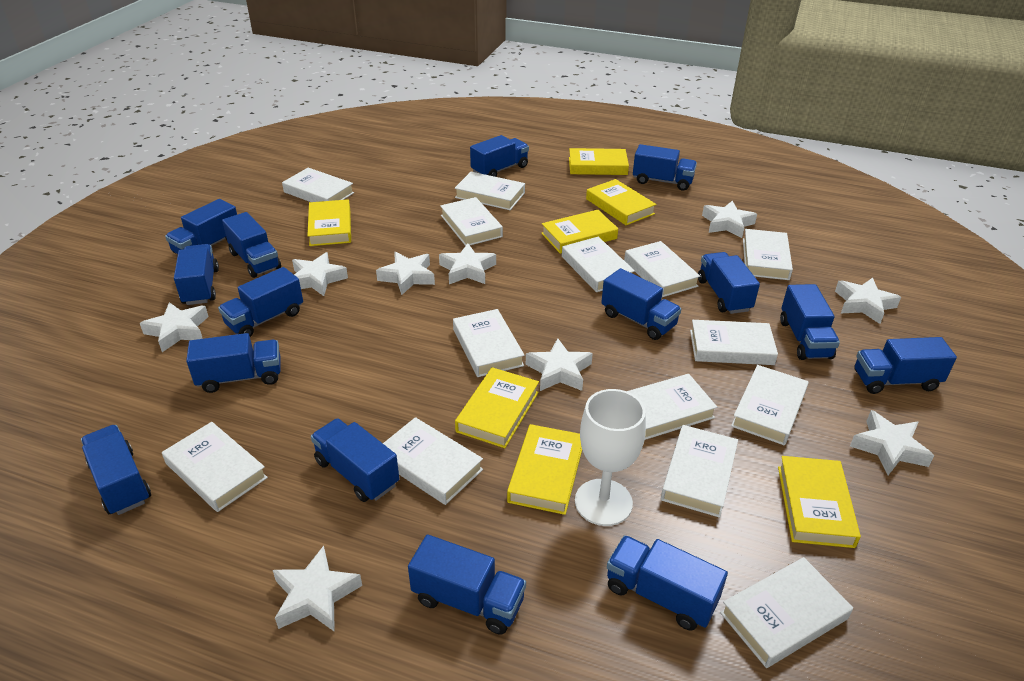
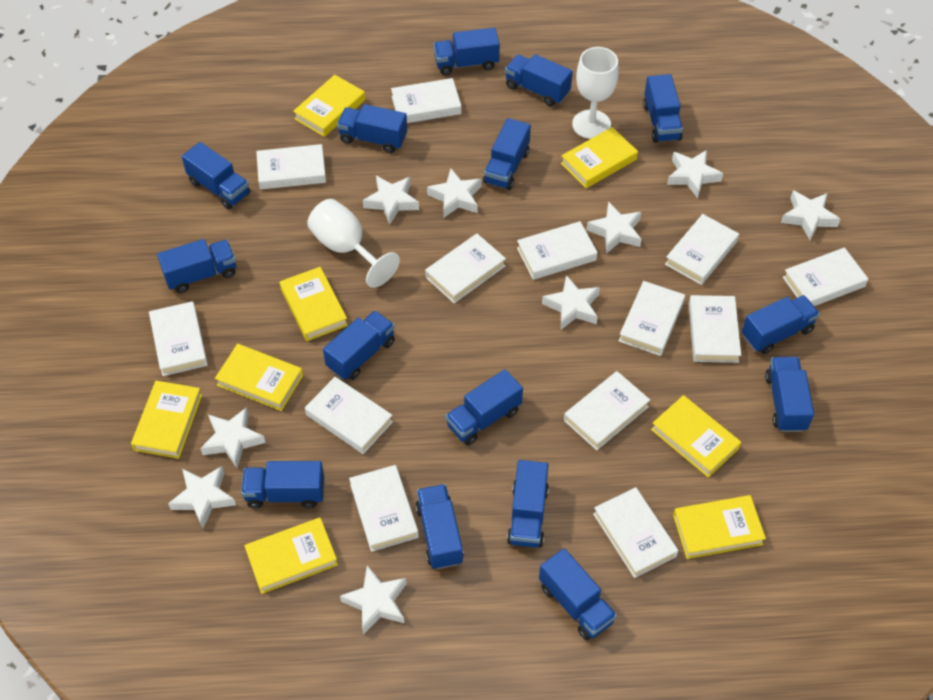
white book: 14 -> 13
white goblet: 1 -> 2
yellow book: 7 -> 8

